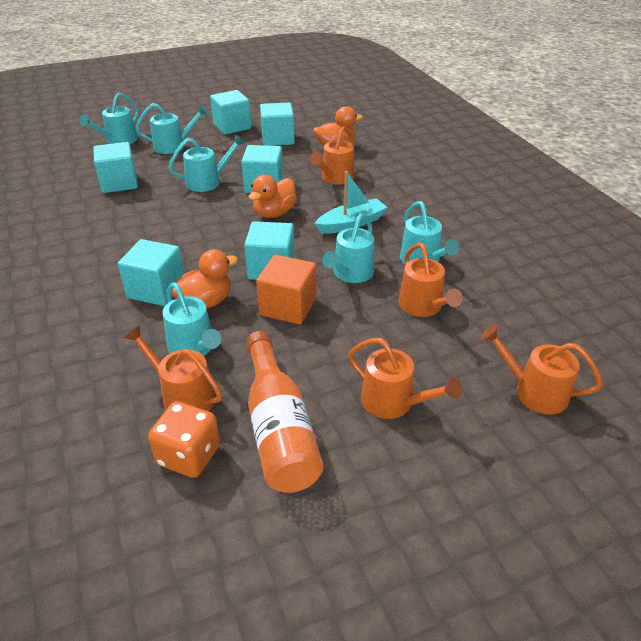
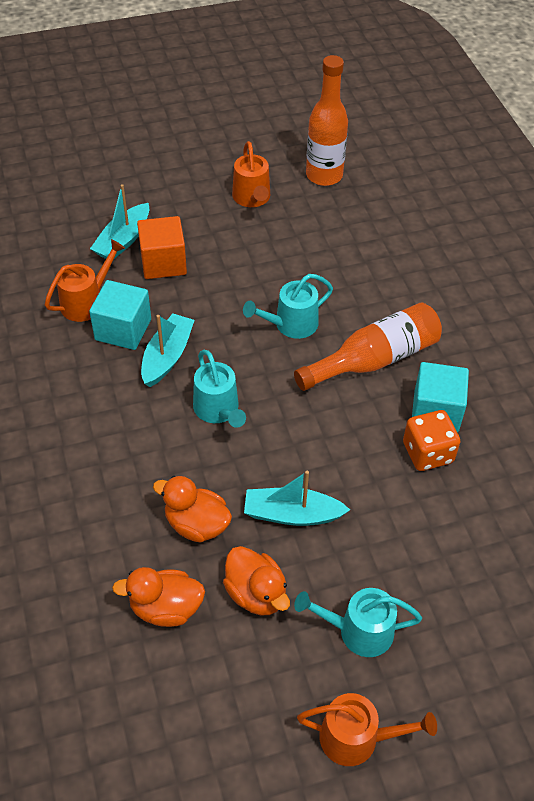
orange bottle: 1 -> 2
orange watering can: 5 -> 3
turquoise boat: 1 -> 3
turquoise cube: 6 -> 2
turquoise watering can: 6 -> 3

